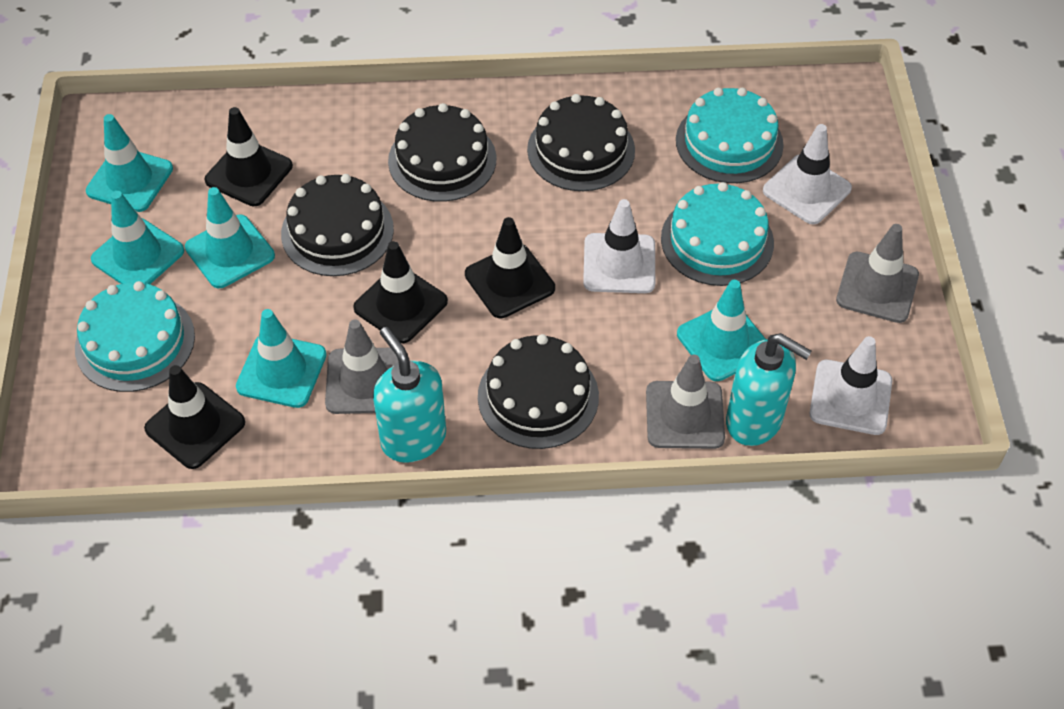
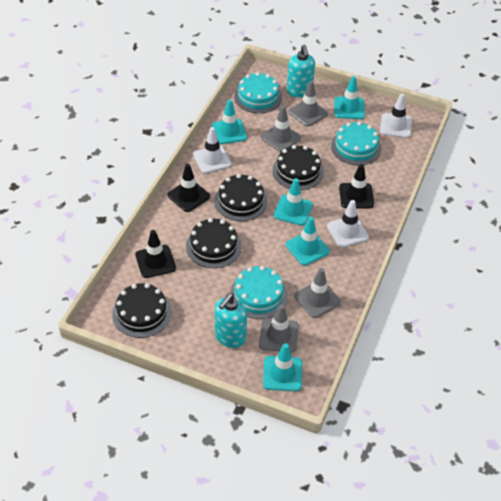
black traffic cone: 4 -> 3
grey traffic cone: 3 -> 4

